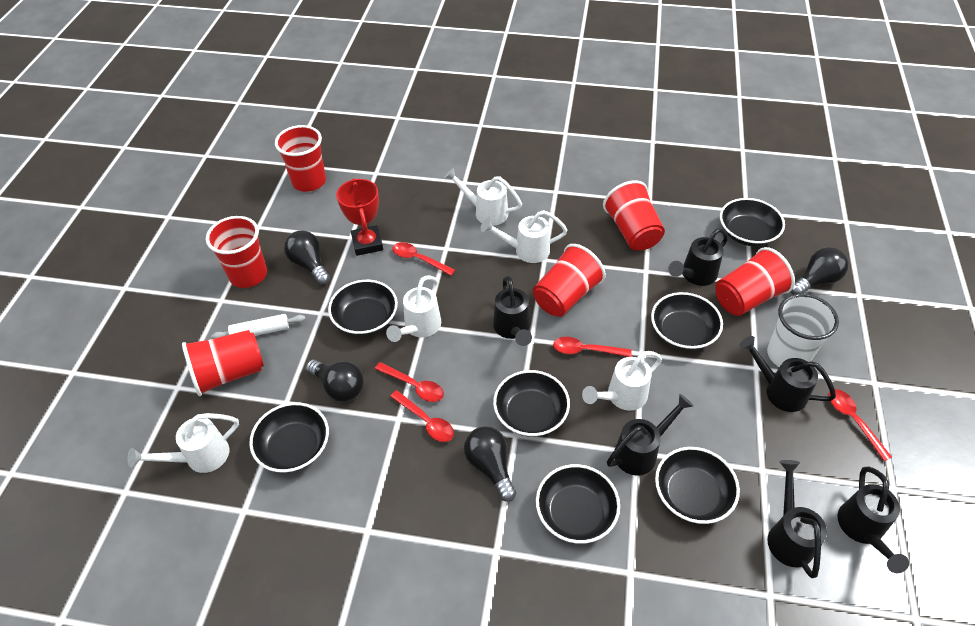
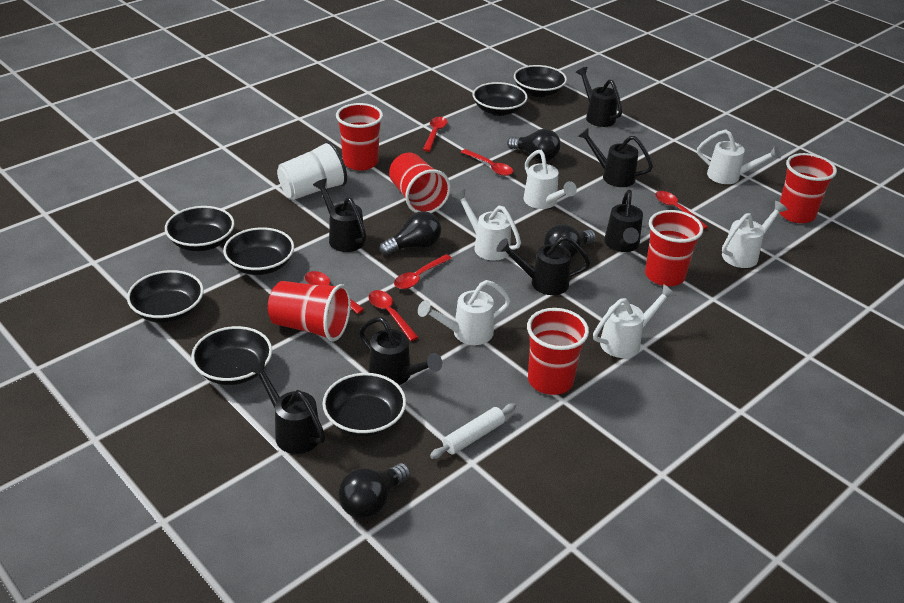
black watering can: 6 -> 7
red spoon: 5 -> 6
red trophy: 1 -> 0
white watering can: 5 -> 6

